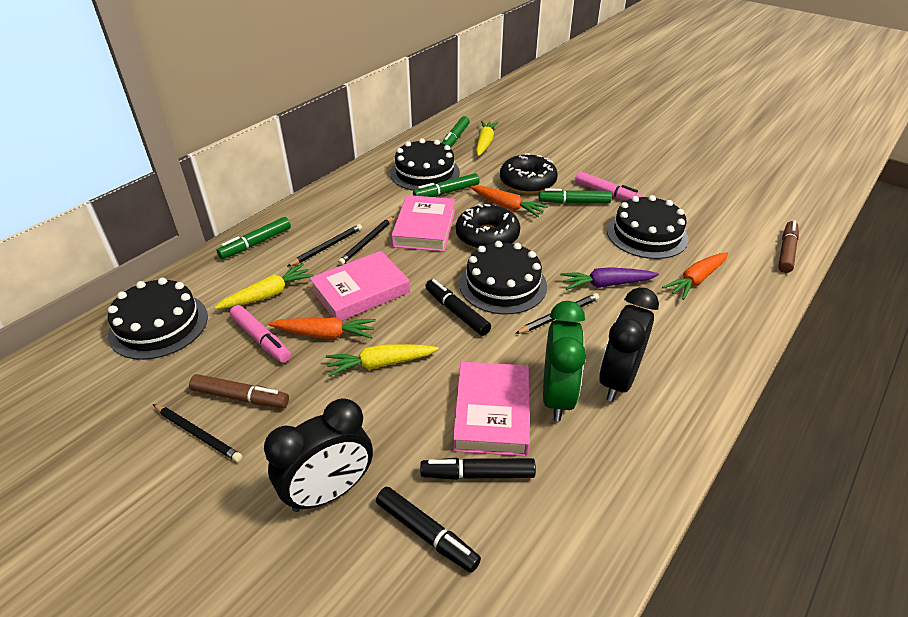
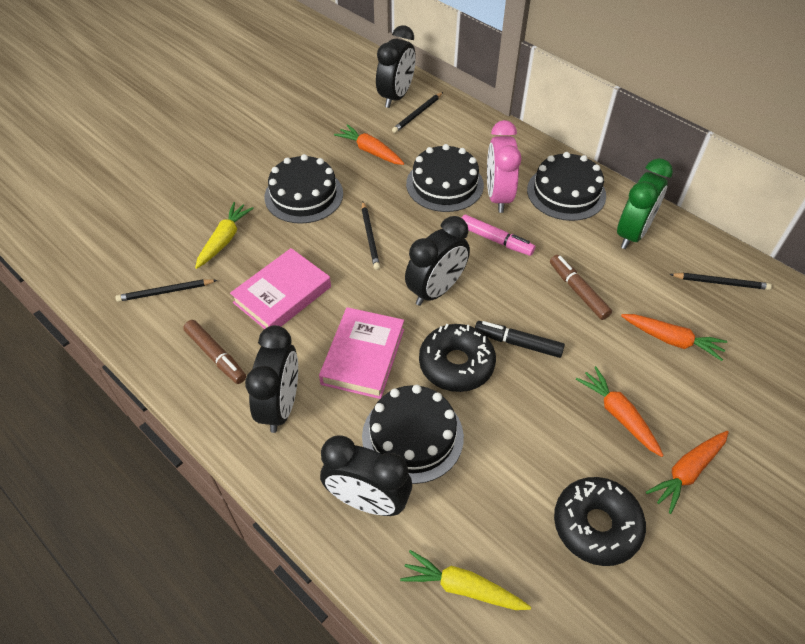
black clock: 2 -> 4
black marker: 3 -> 1
green marker: 4 -> 0
orange carrot: 3 -> 4
pink book: 3 -> 2
pink clock: 0 -> 1
pink marker: 2 -> 1
purple carrot: 1 -> 0
yellow carrot: 3 -> 2

